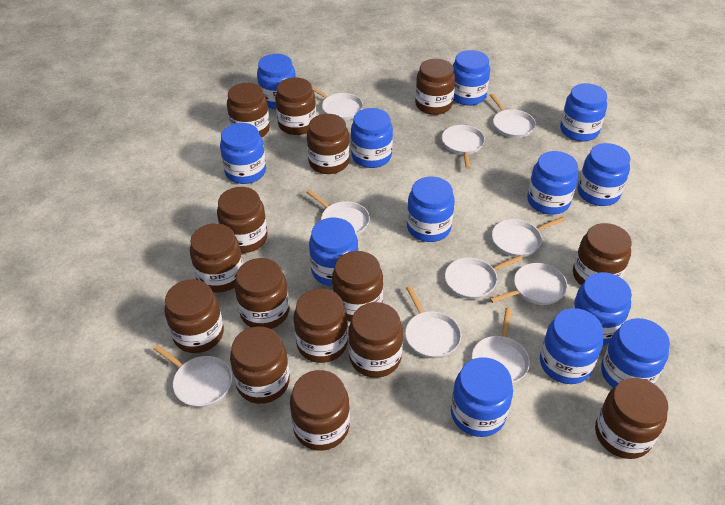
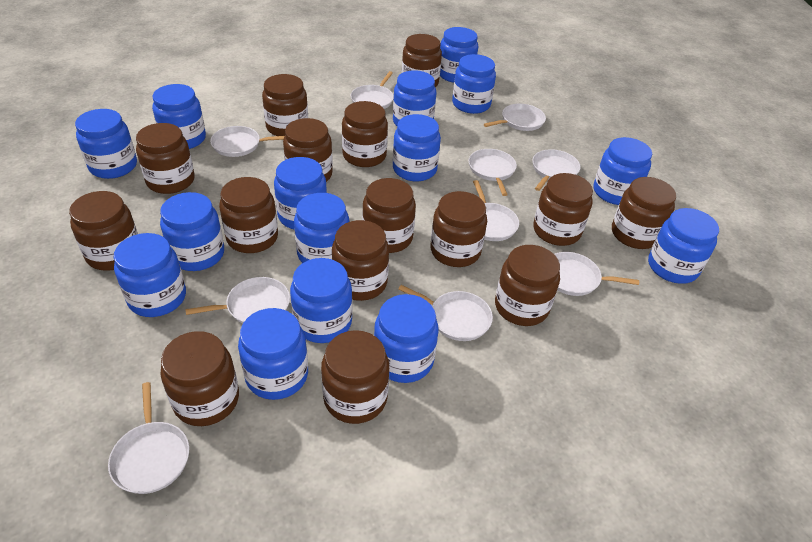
blue jar: 13 -> 15

